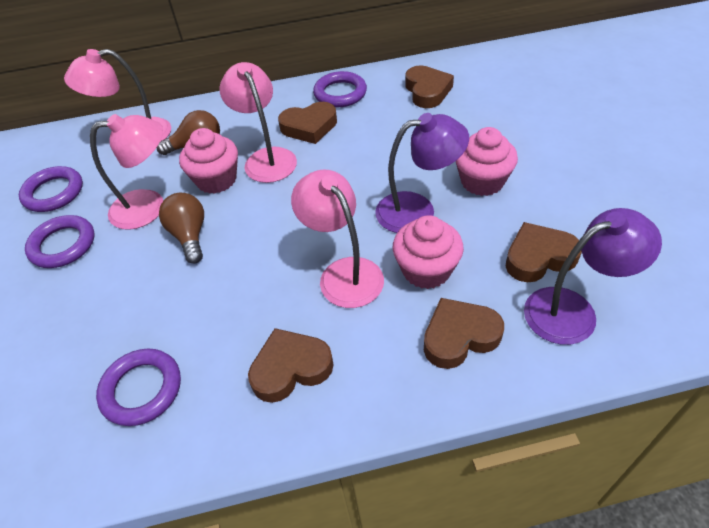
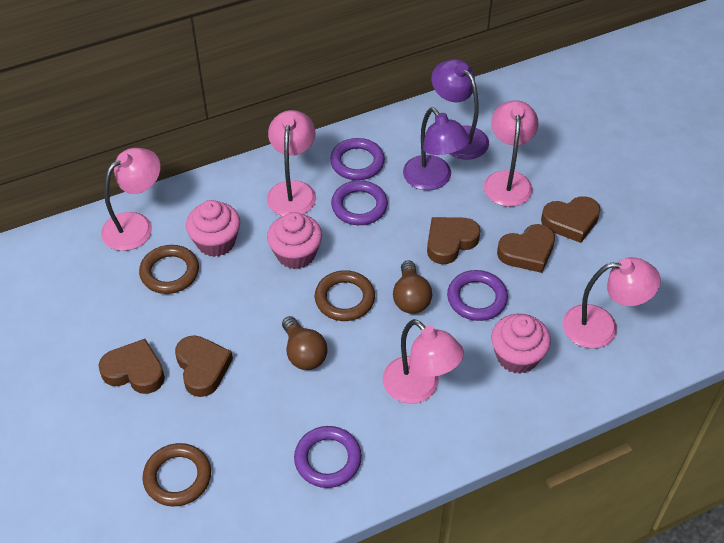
brown ring: 0 -> 3
pink lamp: 4 -> 5

